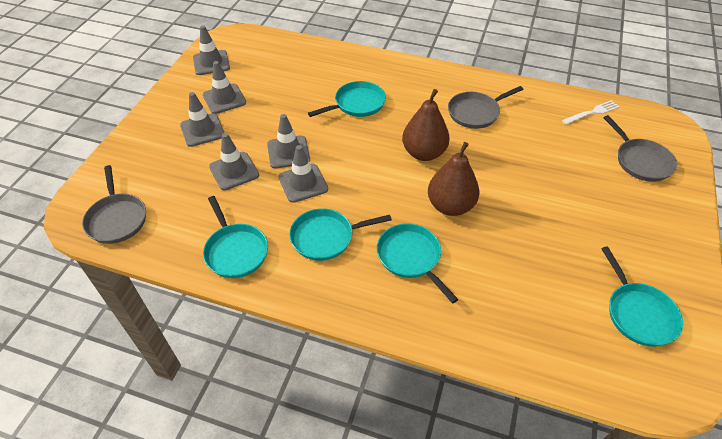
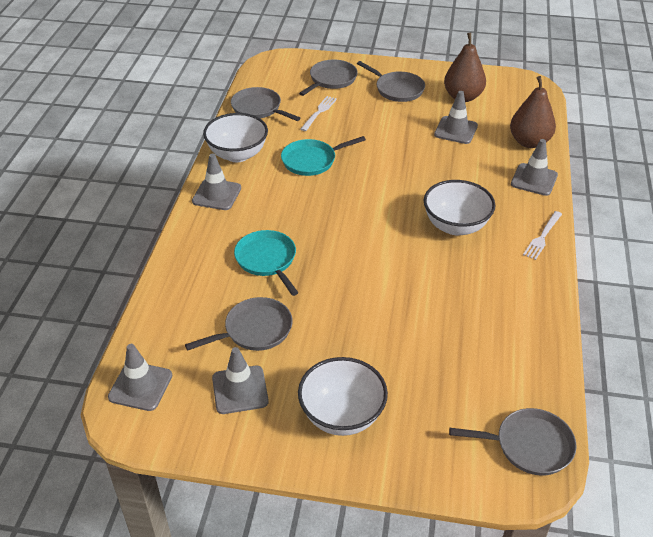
grey pan: 3 -> 5
grey traffic cone: 6 -> 5
turquoise pan: 5 -> 2
white bowl: 0 -> 3
white fork: 1 -> 2

